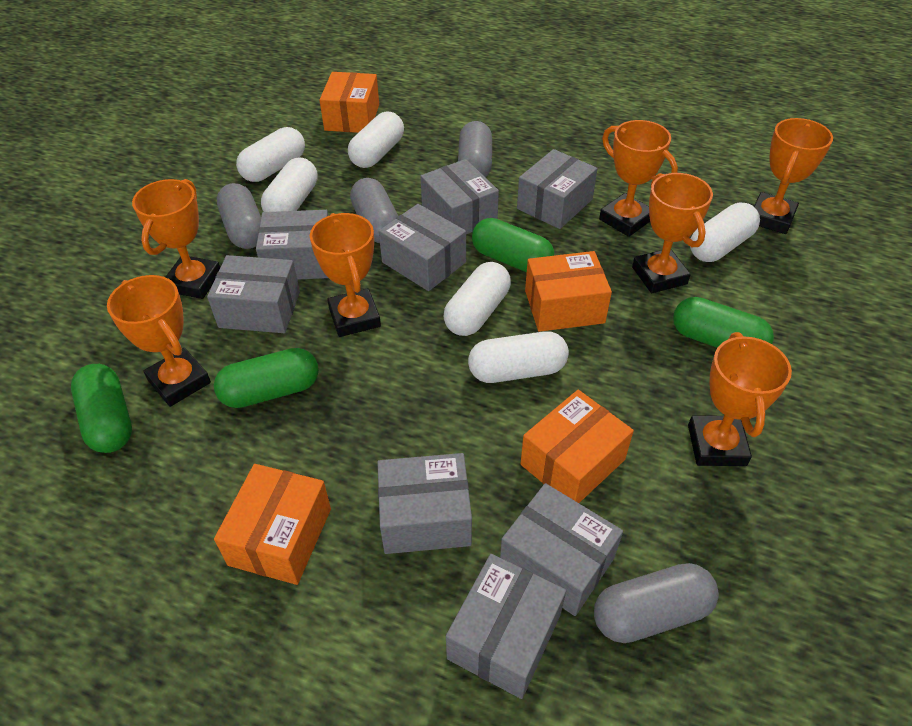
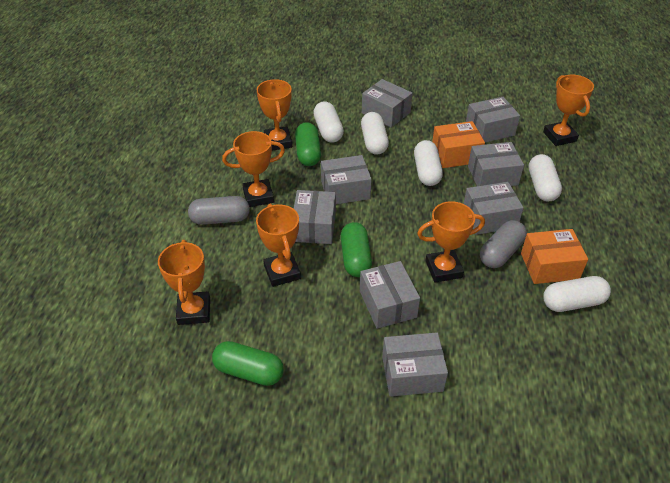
green capsule: 4 -> 3
grey capsule: 4 -> 2
orange box: 4 -> 2
orange trophy: 7 -> 6
white capsule: 6 -> 5

